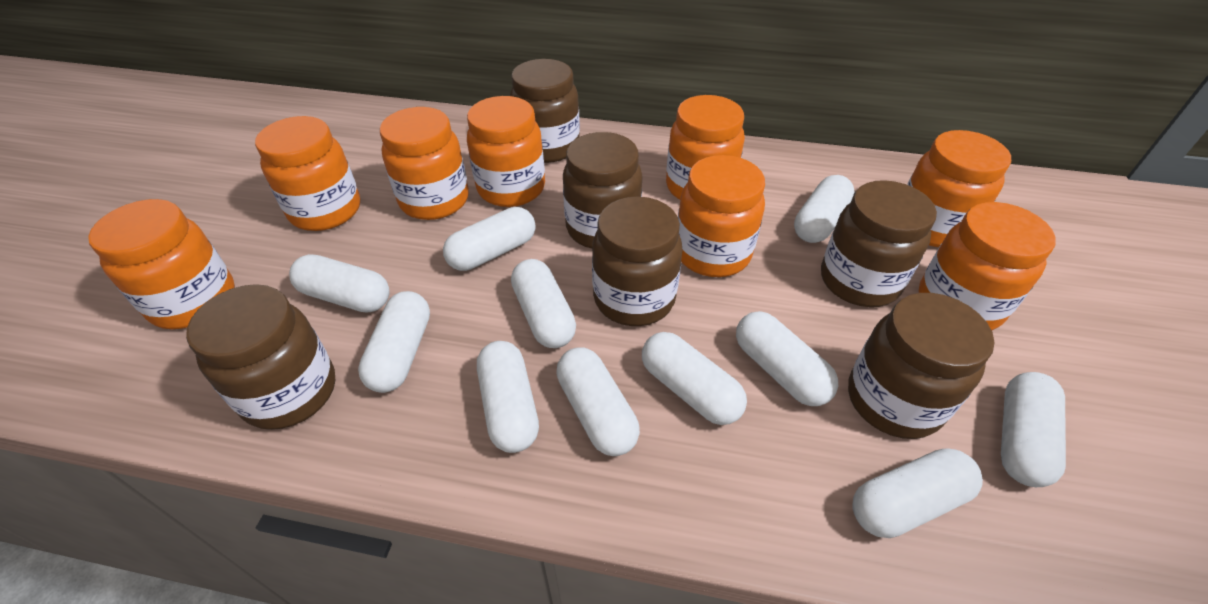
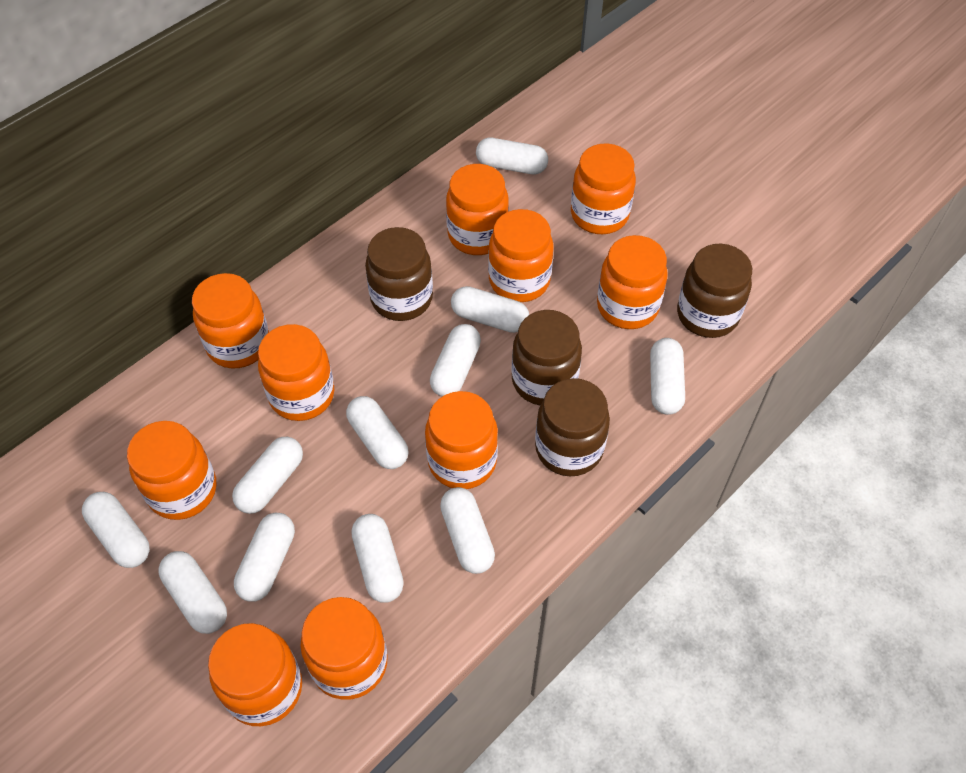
brown jar: 6 -> 4
orange jar: 8 -> 10

